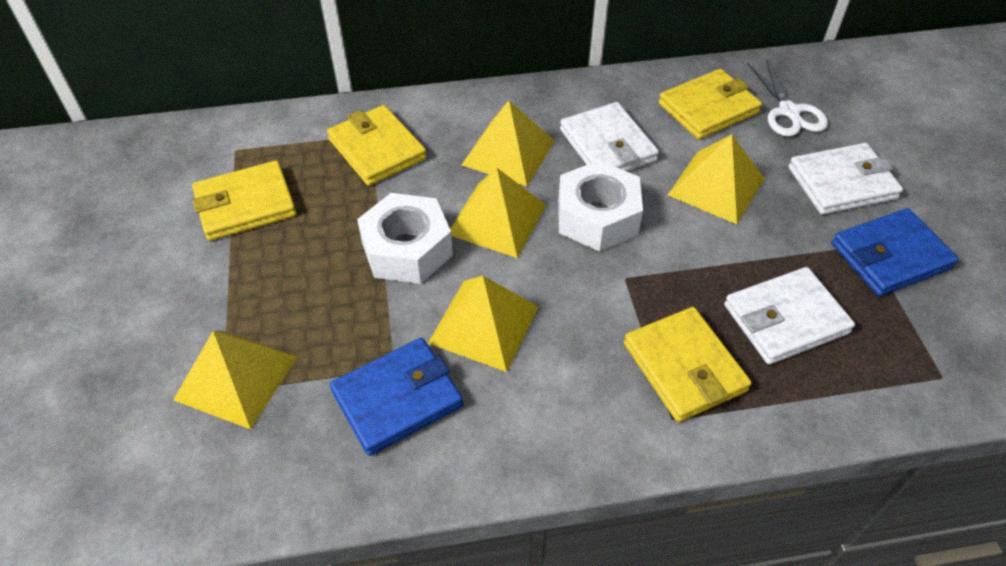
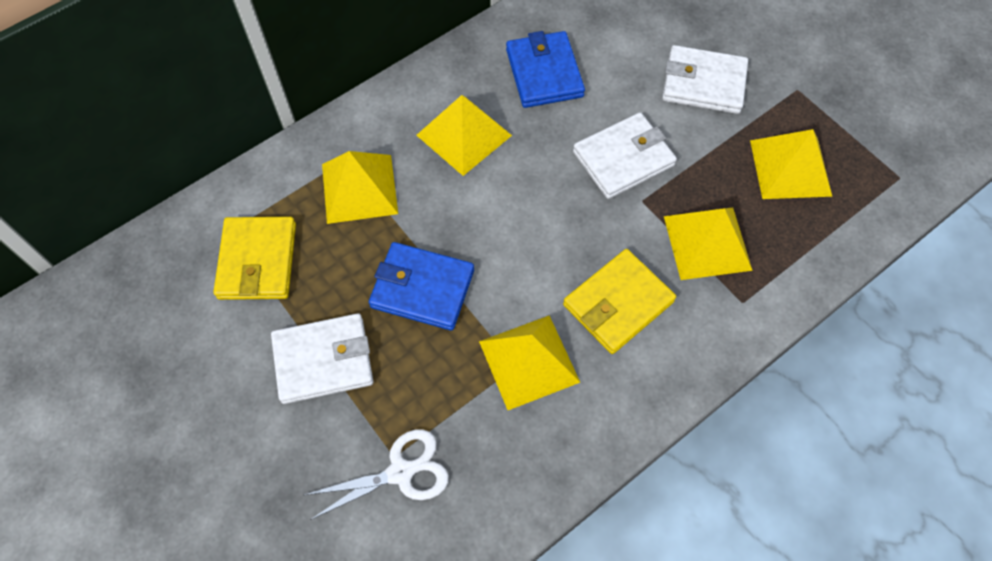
white nut: 2 -> 0
yellow wallet: 4 -> 2

